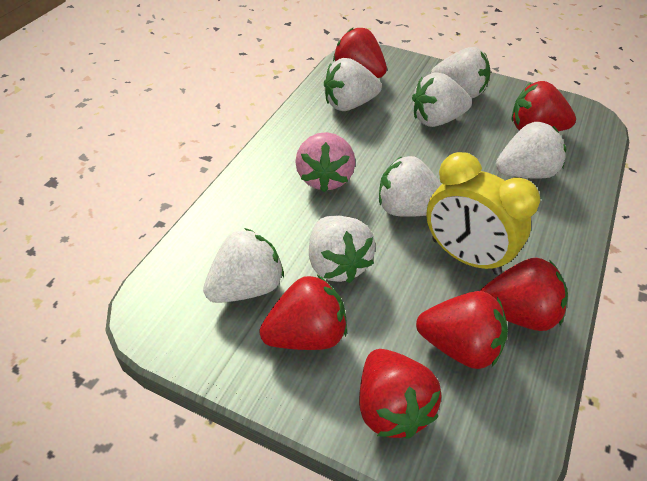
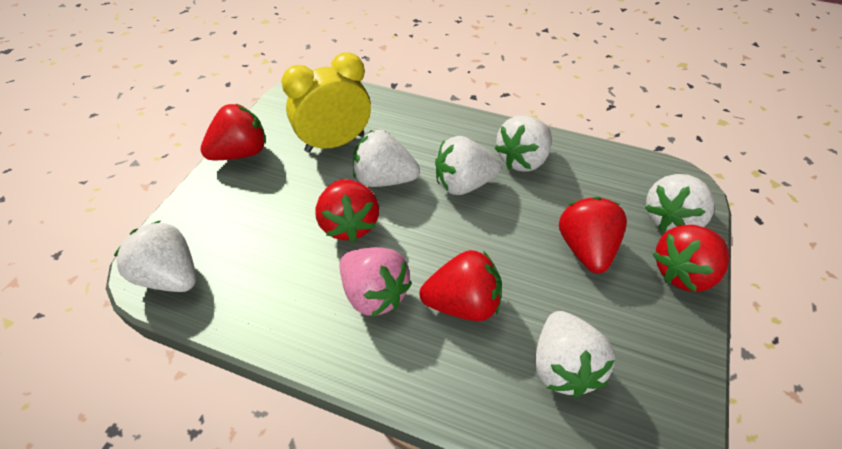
red strawberry: 6 -> 5
white strawberry: 7 -> 6

